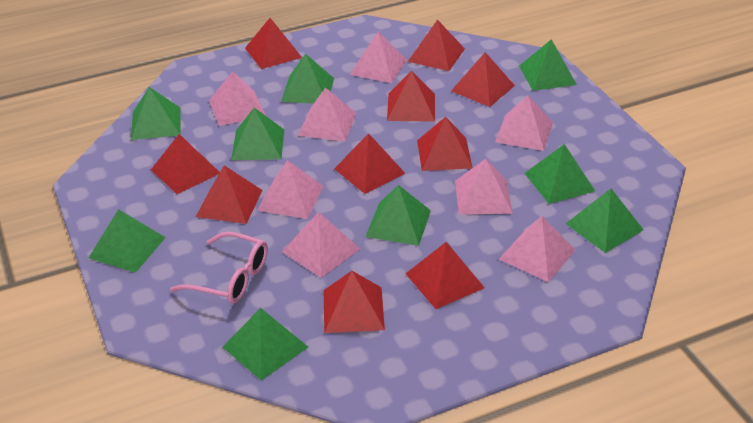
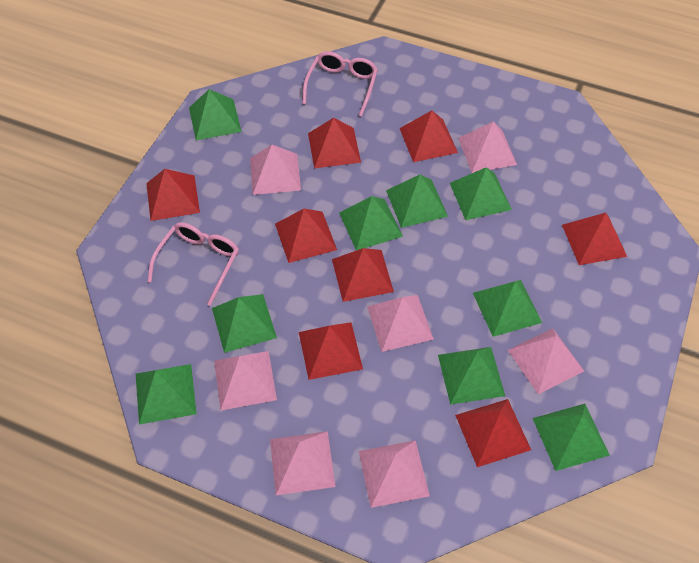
pink glasses: 1 -> 2
pink pyramid: 8 -> 7
red pyramid: 10 -> 8

